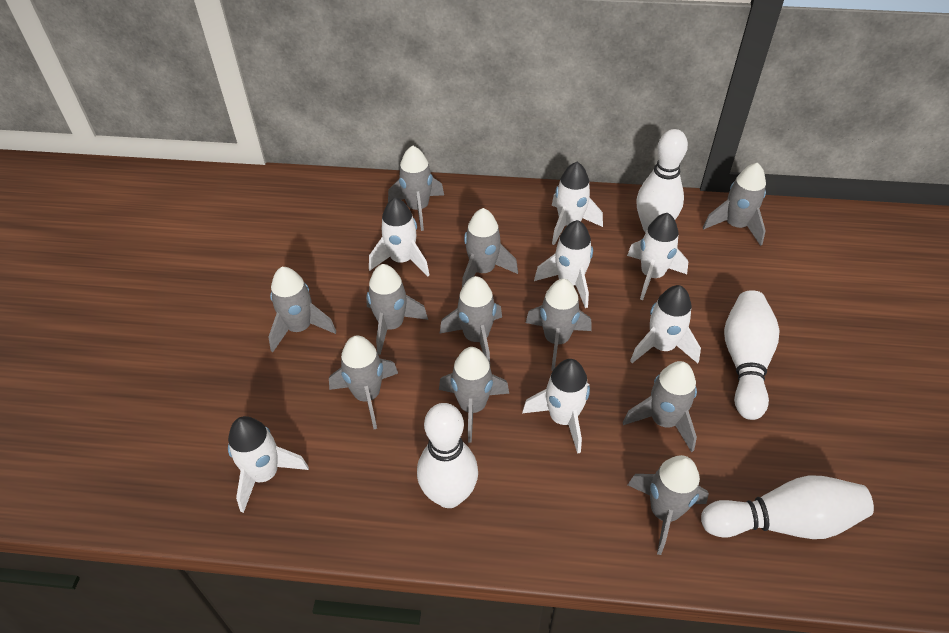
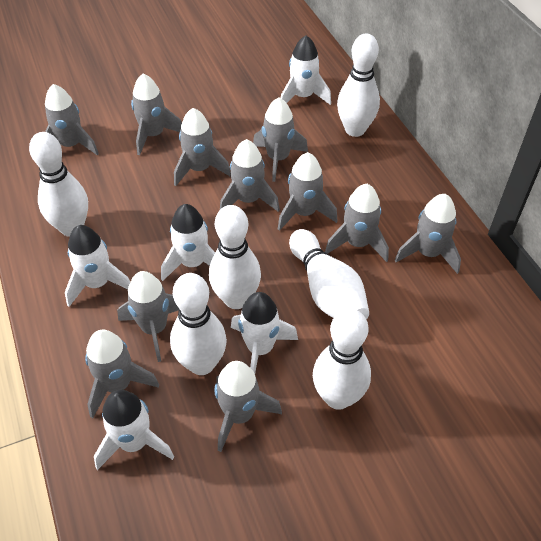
white bowling pin: 4 -> 6
white rocket: 7 -> 5

